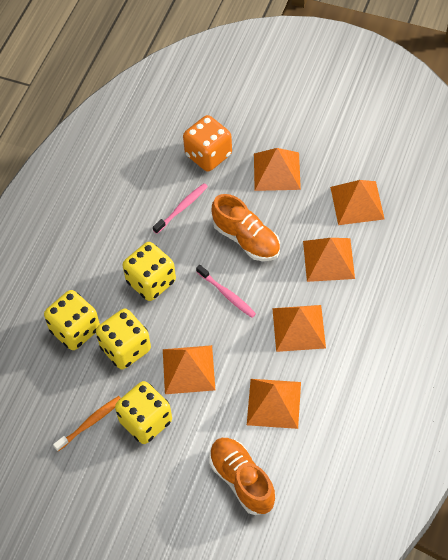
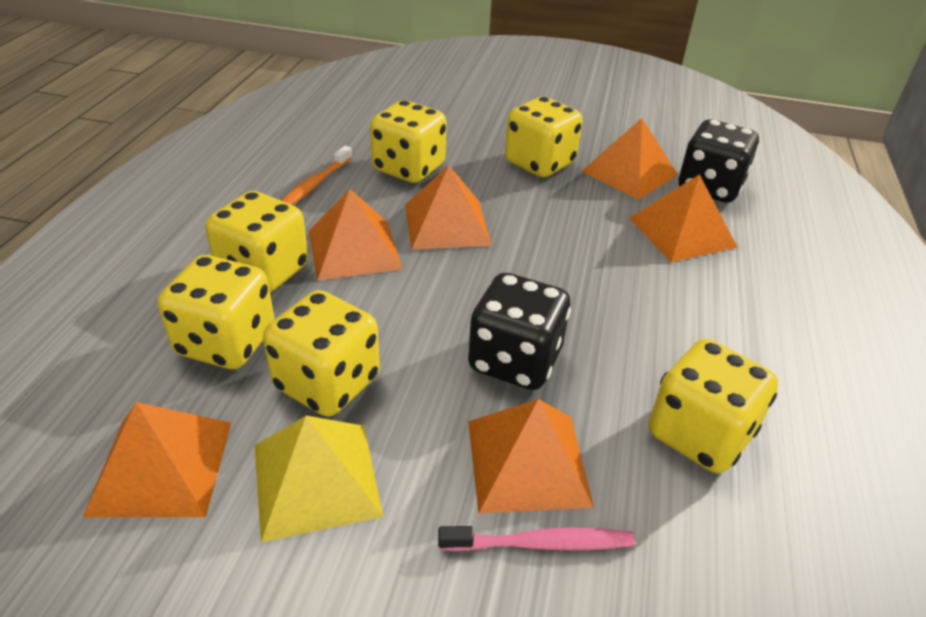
black dice: 0 -> 2
orange dice: 1 -> 0
orange shoe: 2 -> 0
pink toothbrush: 2 -> 1
yellow dice: 4 -> 6
yellow pyramid: 0 -> 1

